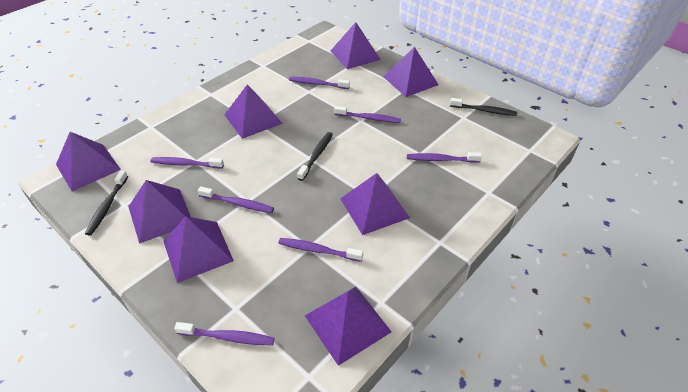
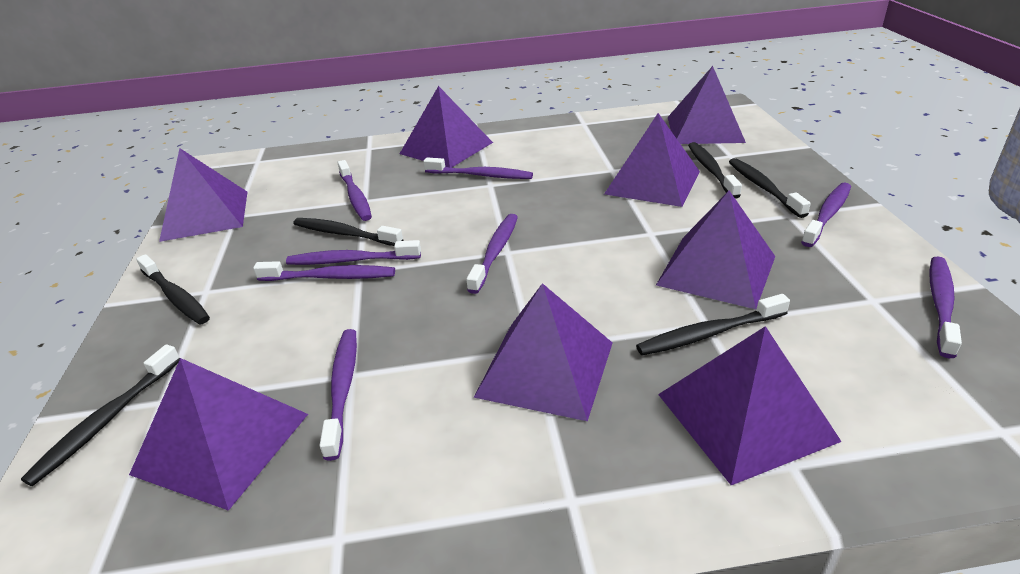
black toothbrush: 3 -> 6
purple toothbrush: 7 -> 8

